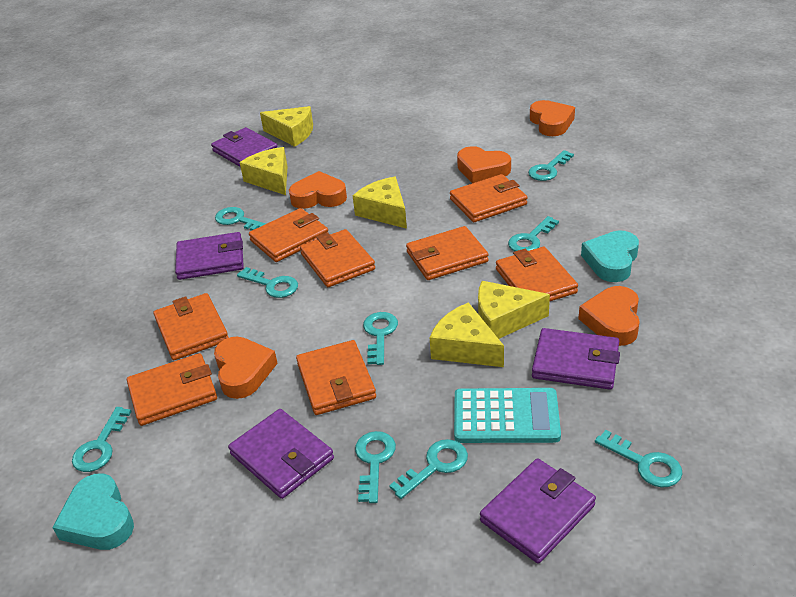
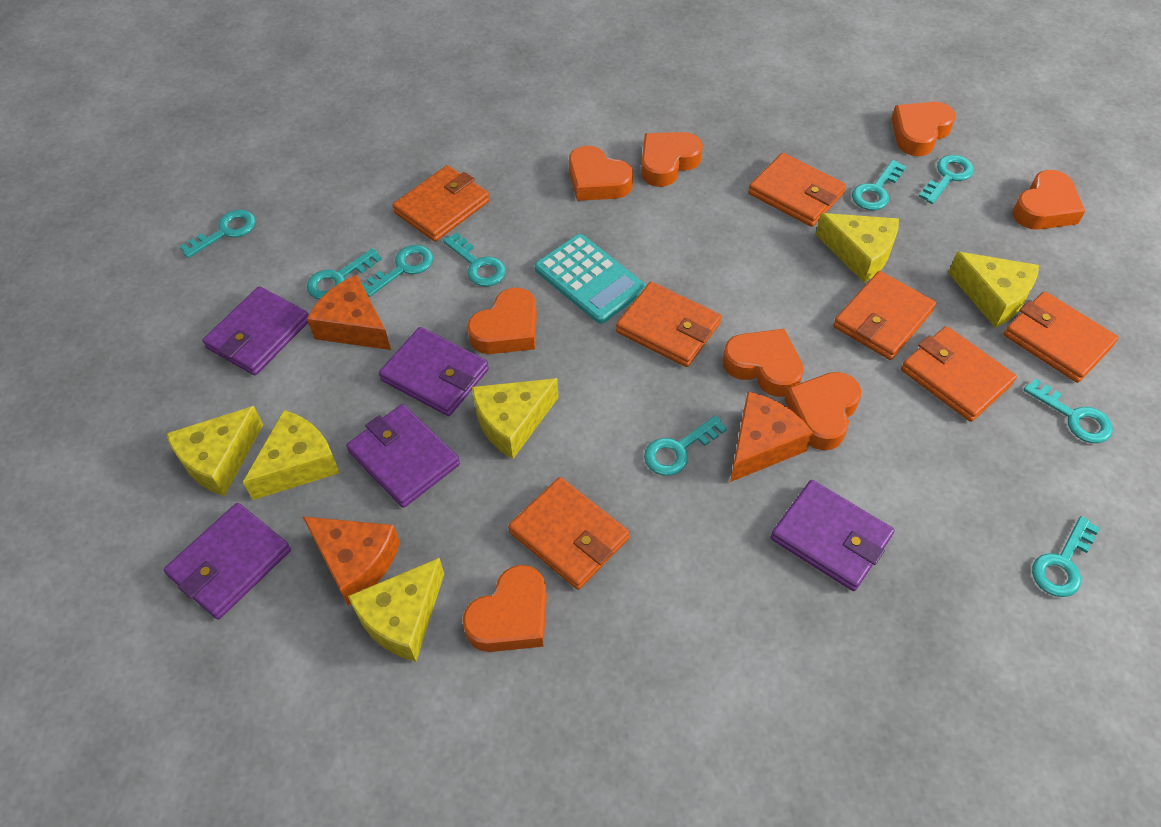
orange cheese: 0 -> 3
orange heart: 5 -> 8
orange wallet: 8 -> 7
turquoise heart: 2 -> 0
yellow cheese: 5 -> 6

